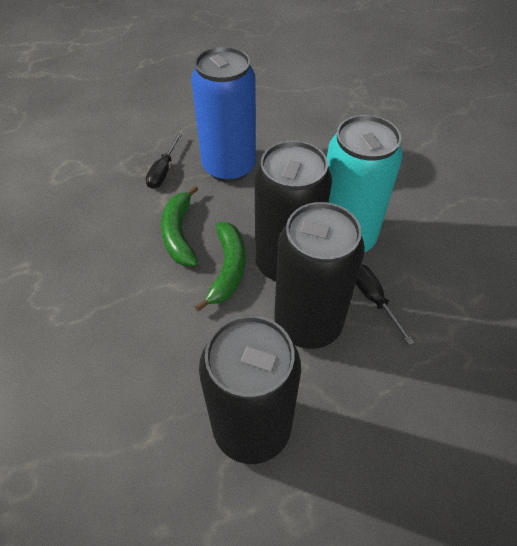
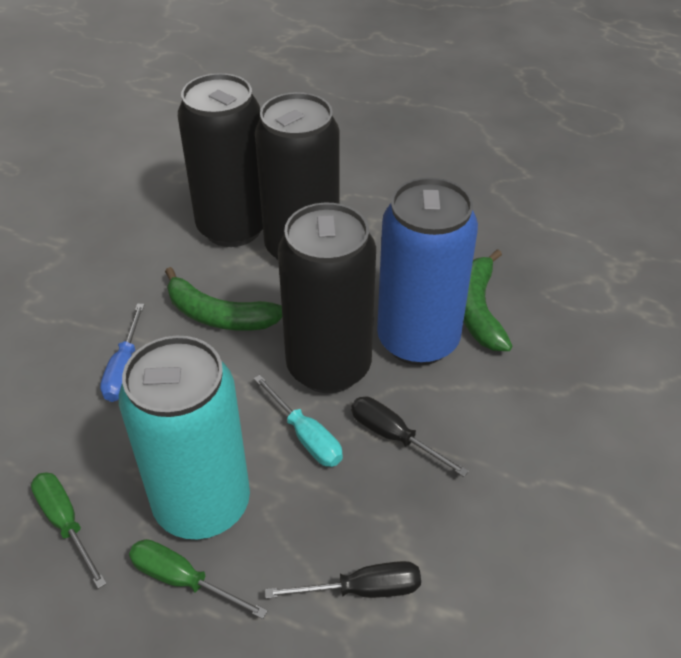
blue screwdriver: 0 -> 1
green screwdriver: 0 -> 2
turquoise screwdriver: 0 -> 1

